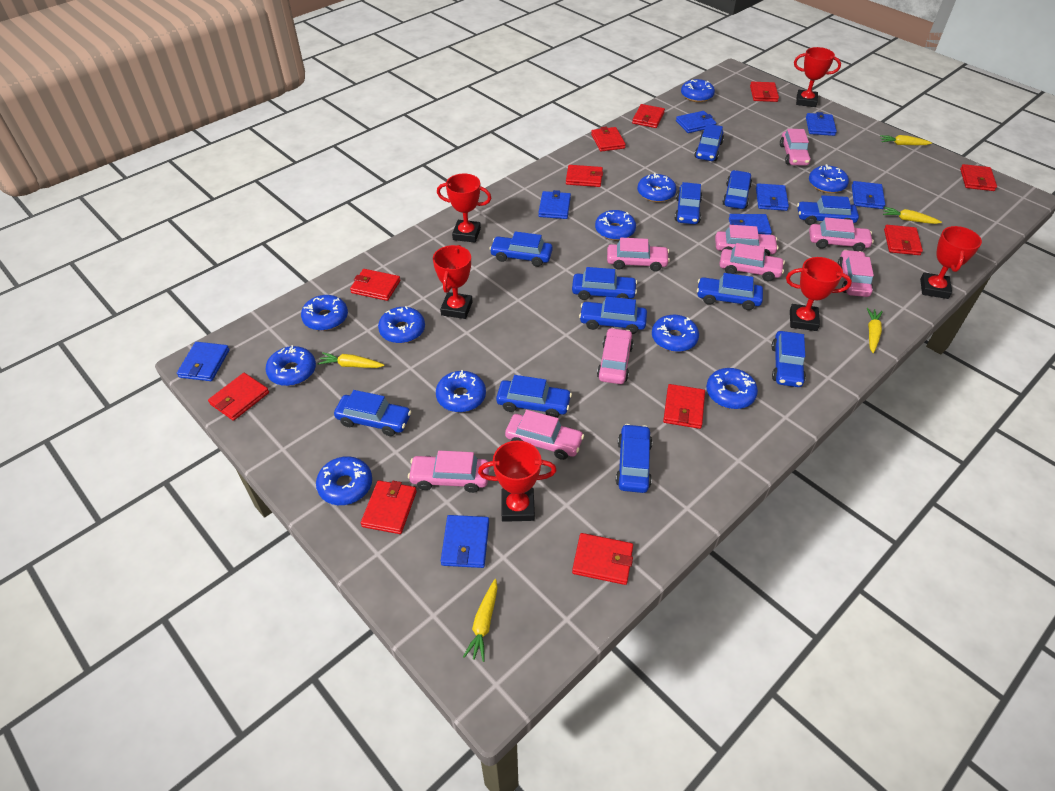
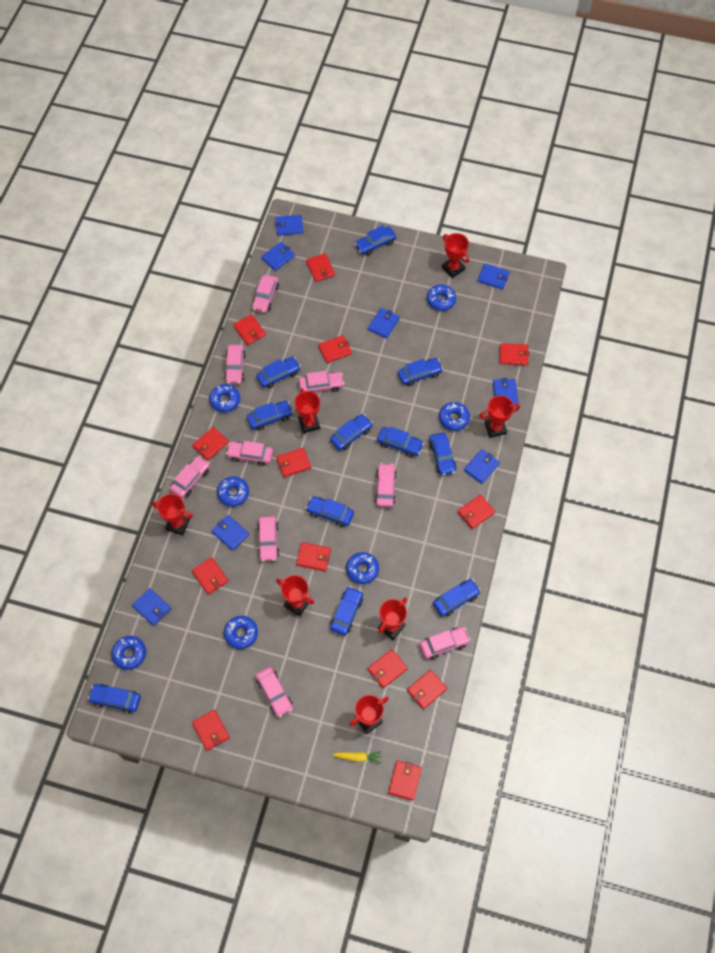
blue car: 12 -> 11
blue donut: 11 -> 7
red trophy: 6 -> 7
red wallet: 11 -> 13
yellow carrot: 5 -> 1

